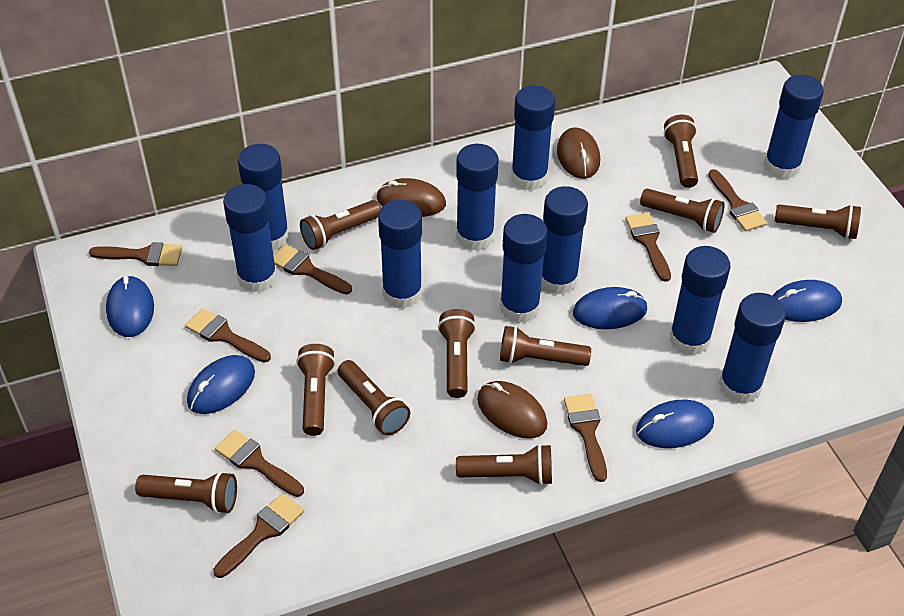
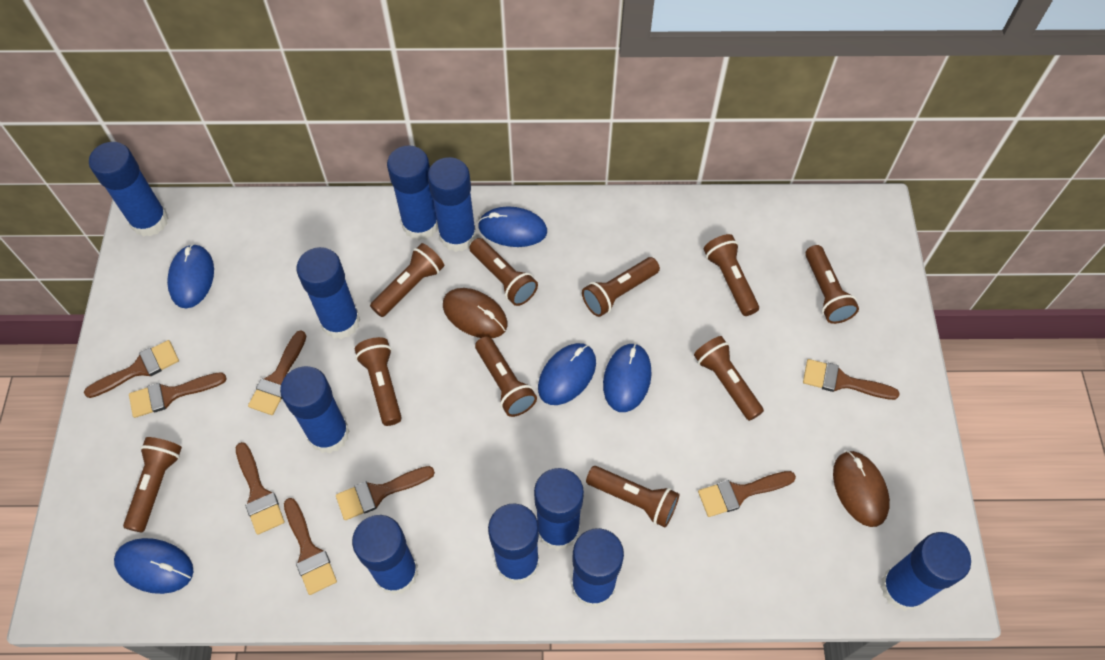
brown mouse: 3 -> 2

